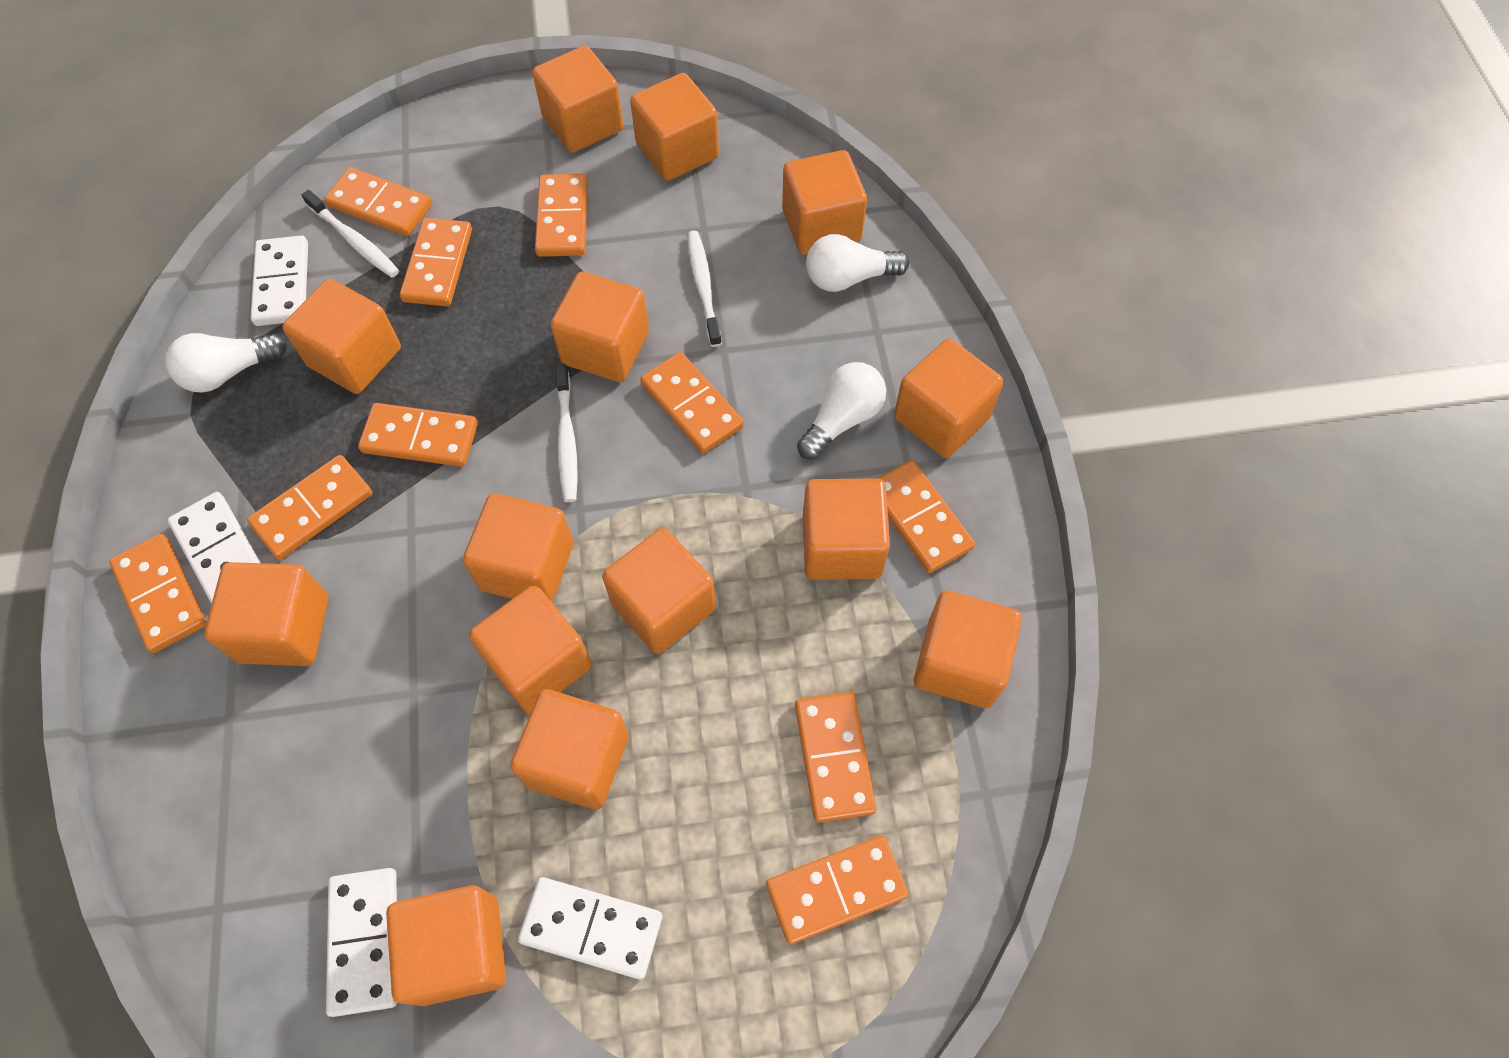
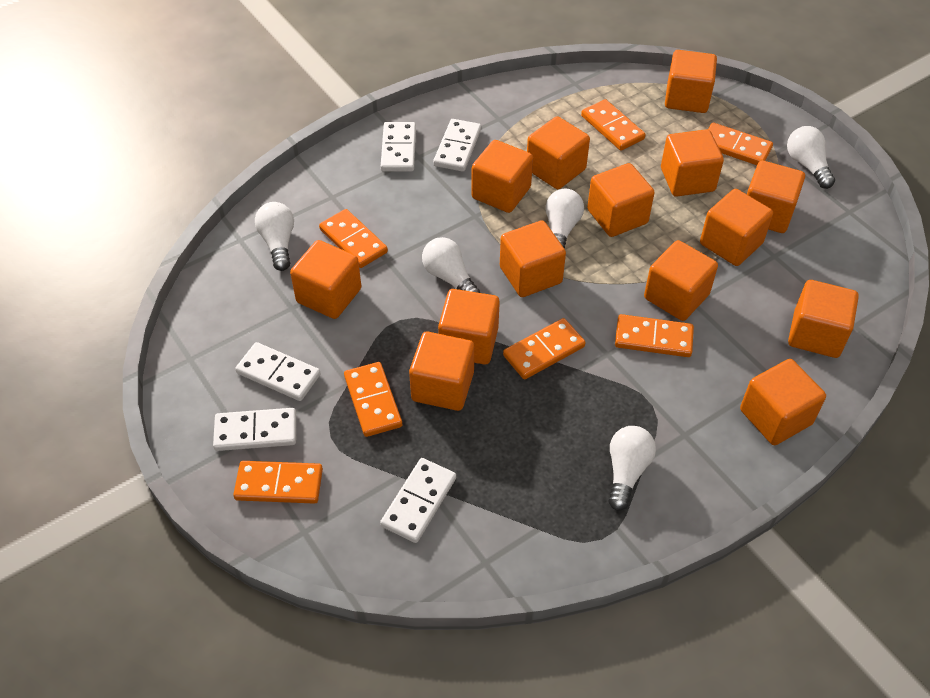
orange domino: 10 -> 7
white domino: 4 -> 5
white light bulb: 3 -> 5
white toothbrush: 3 -> 0

